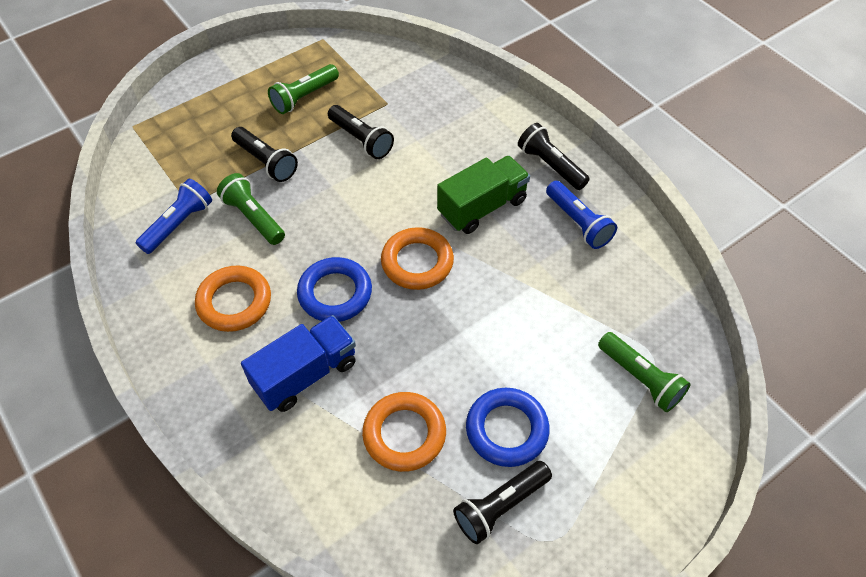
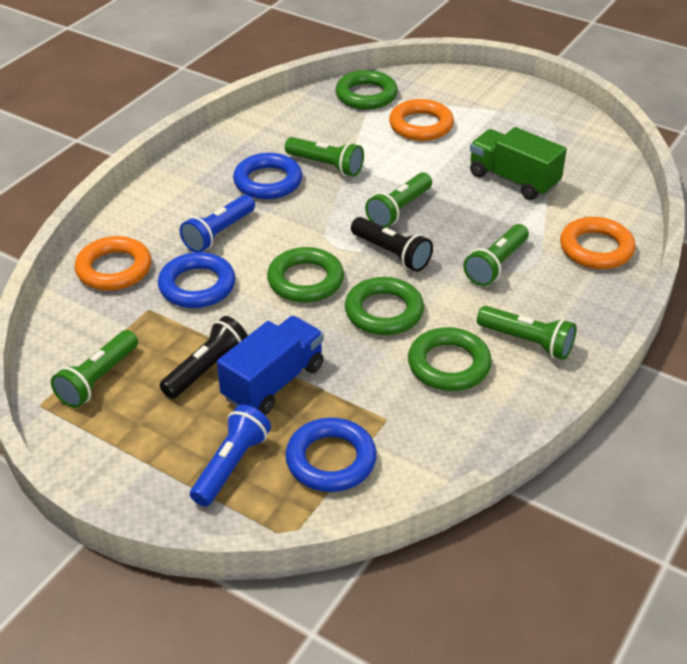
black flashlight: 4 -> 2
blue ring: 2 -> 3
green flashlight: 3 -> 5
green ring: 0 -> 4

